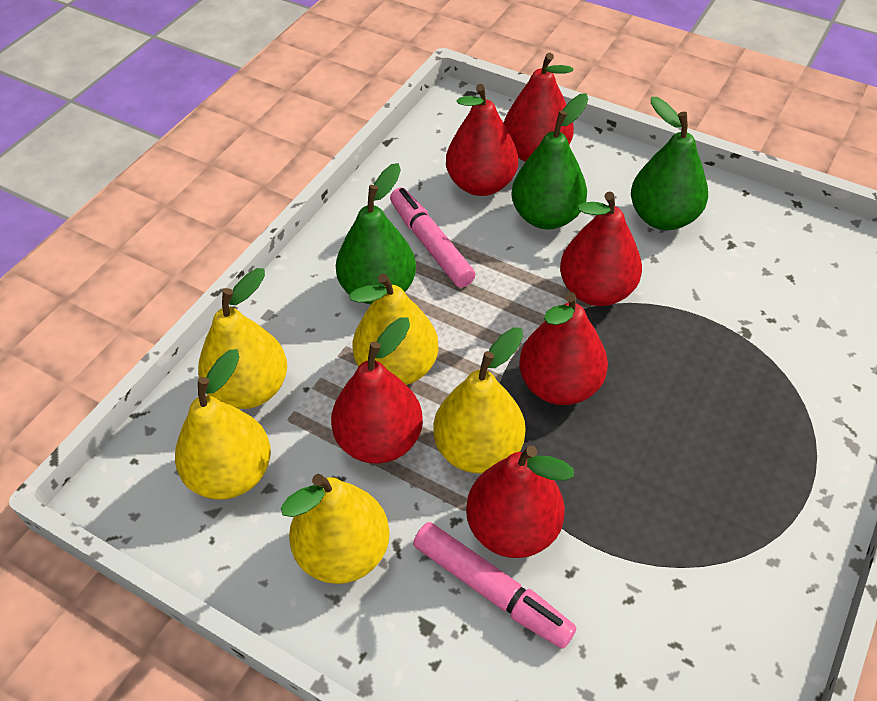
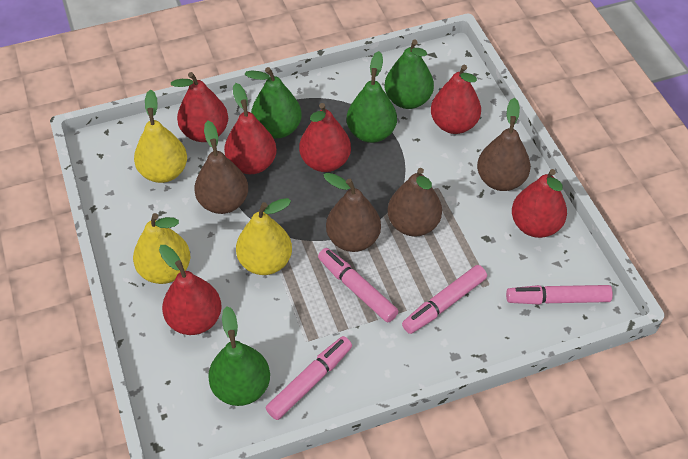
brown pear: 0 -> 4
green pear: 3 -> 4
pink marker: 2 -> 4
yellow pear: 5 -> 3

